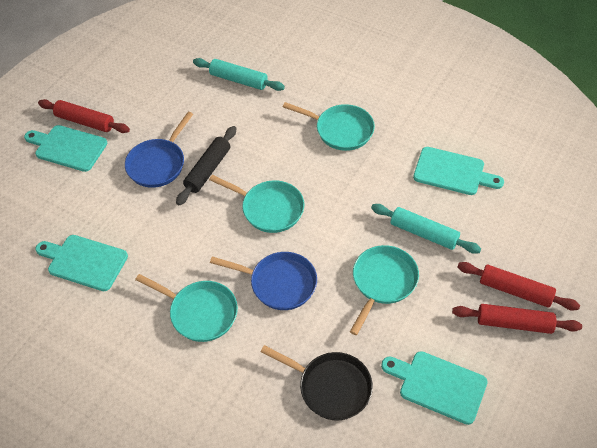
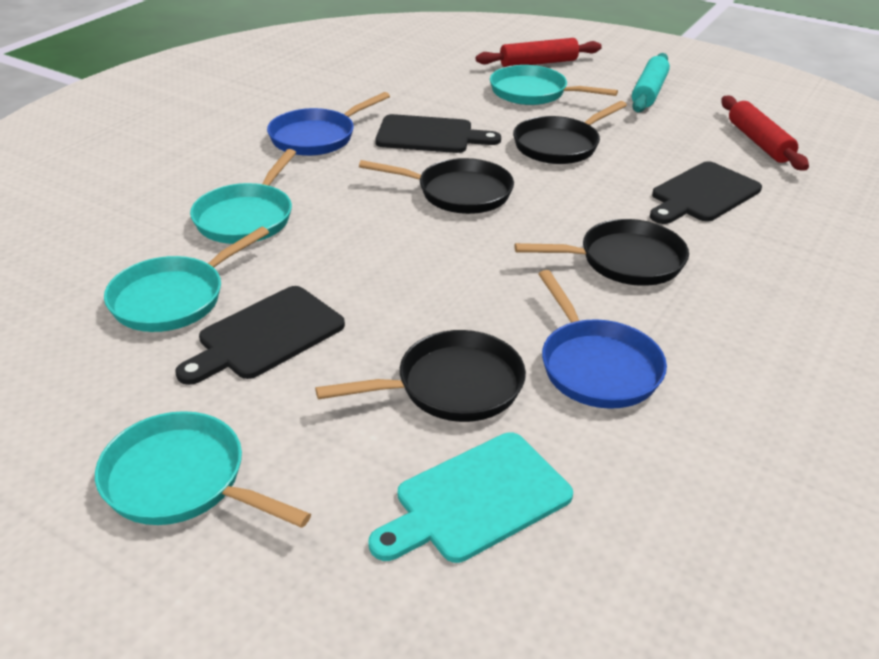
black cutting board: 0 -> 3
black pan: 1 -> 4
black rolling pin: 1 -> 0
red rolling pin: 3 -> 2
turquoise cutting board: 4 -> 1
turquoise rolling pin: 2 -> 1

